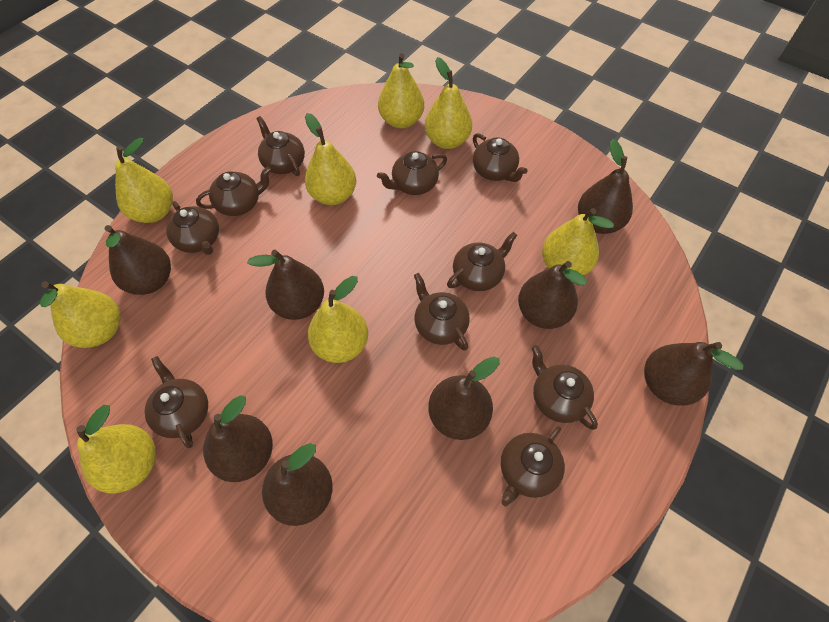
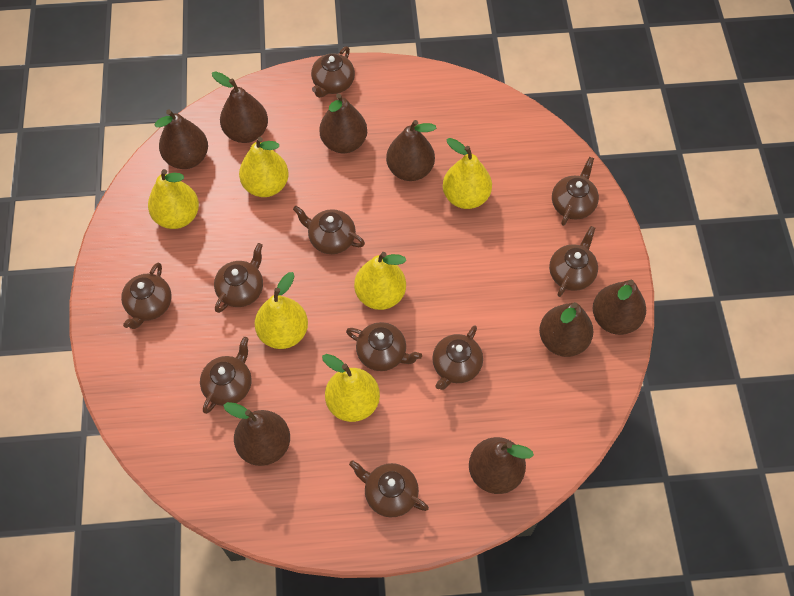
yellow pear: 8 -> 6

